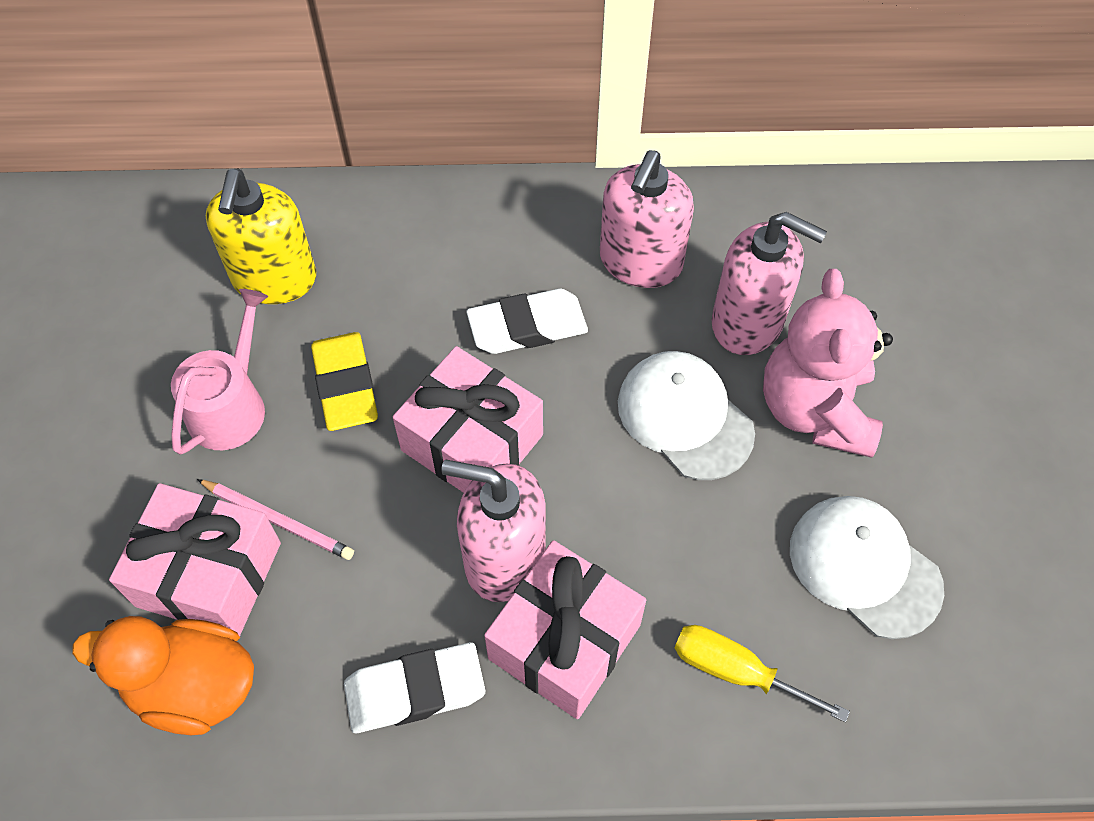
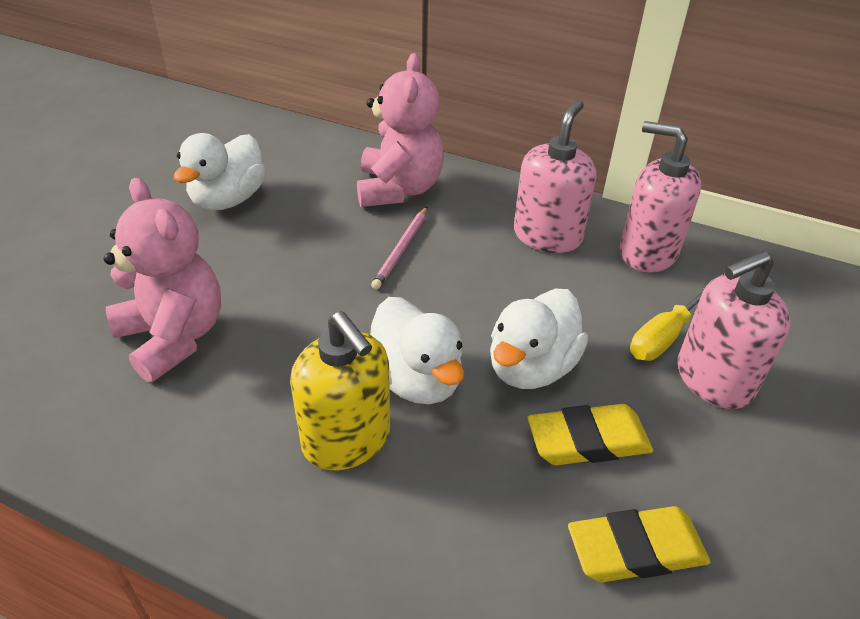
orange duck: 1 -> 0
pink gift: 3 -> 0
pink teddy bear: 1 -> 2
pink watering can: 1 -> 0
white cap: 2 -> 0
white duck: 0 -> 3
white eraser: 2 -> 0
yellow eraser: 1 -> 2

